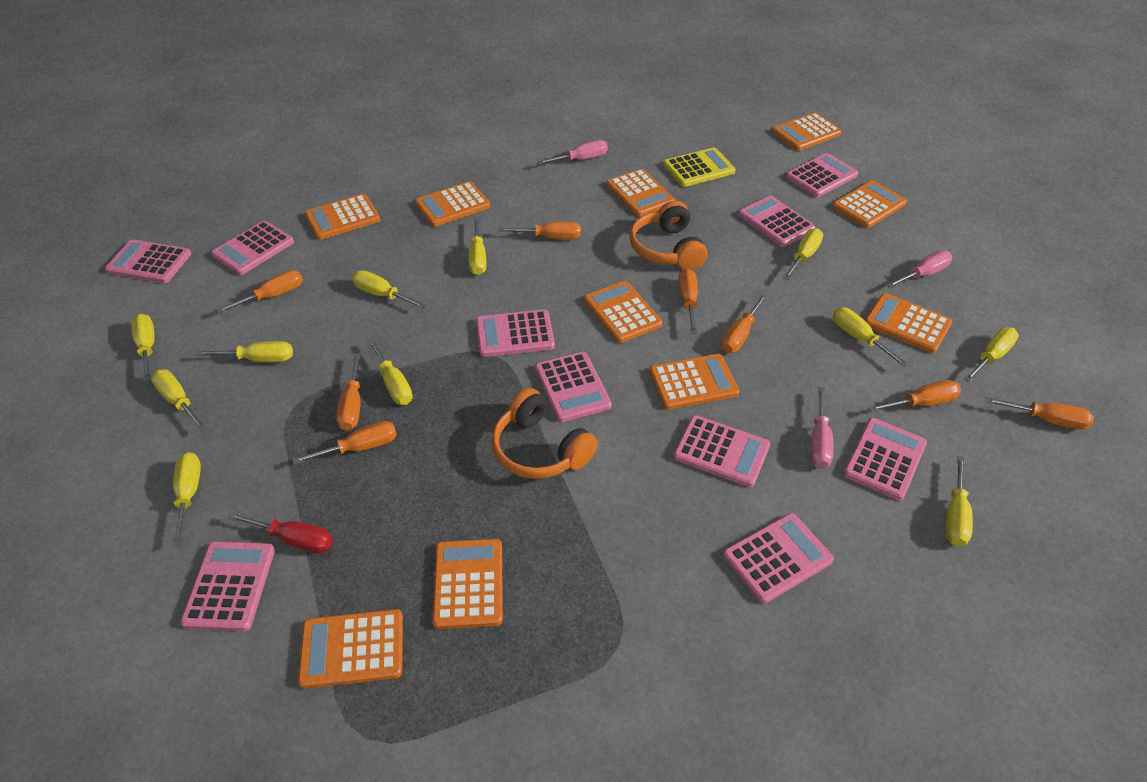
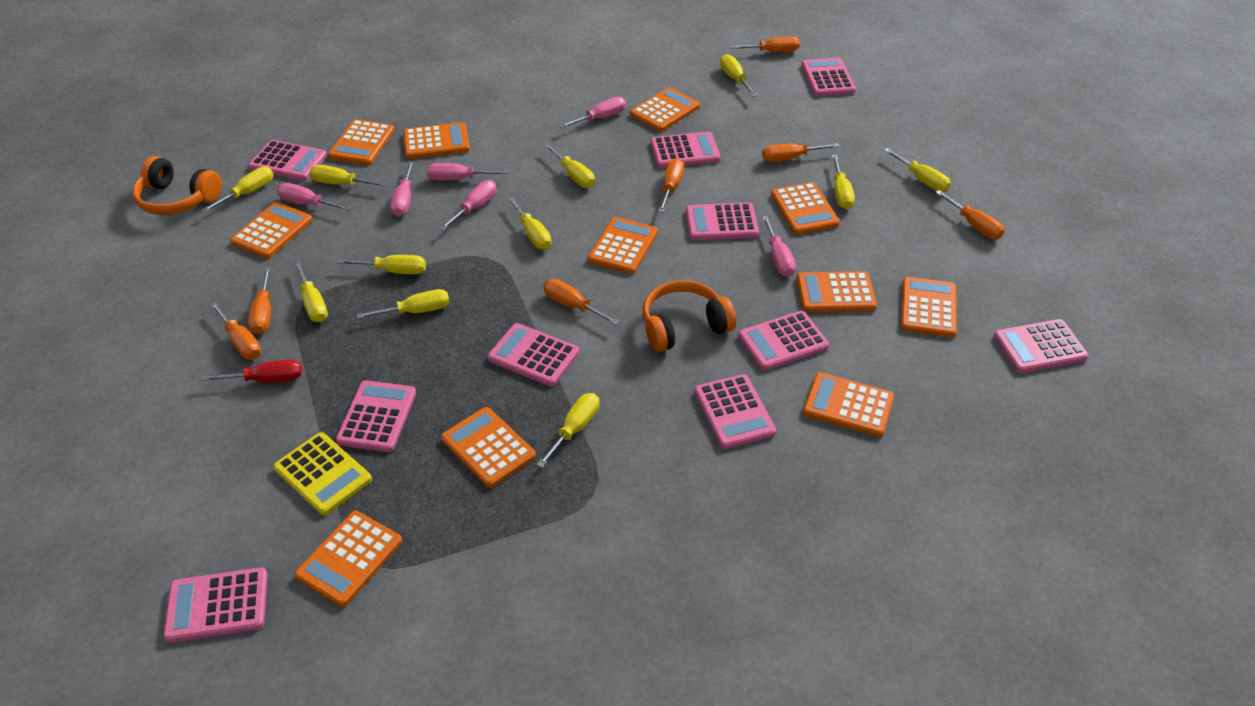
orange calculator: 10 -> 11
orange screwdriver: 8 -> 7
pink screwdriver: 3 -> 6

